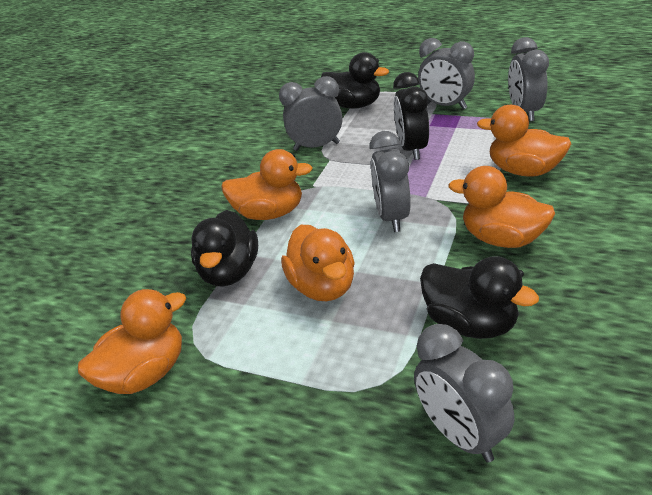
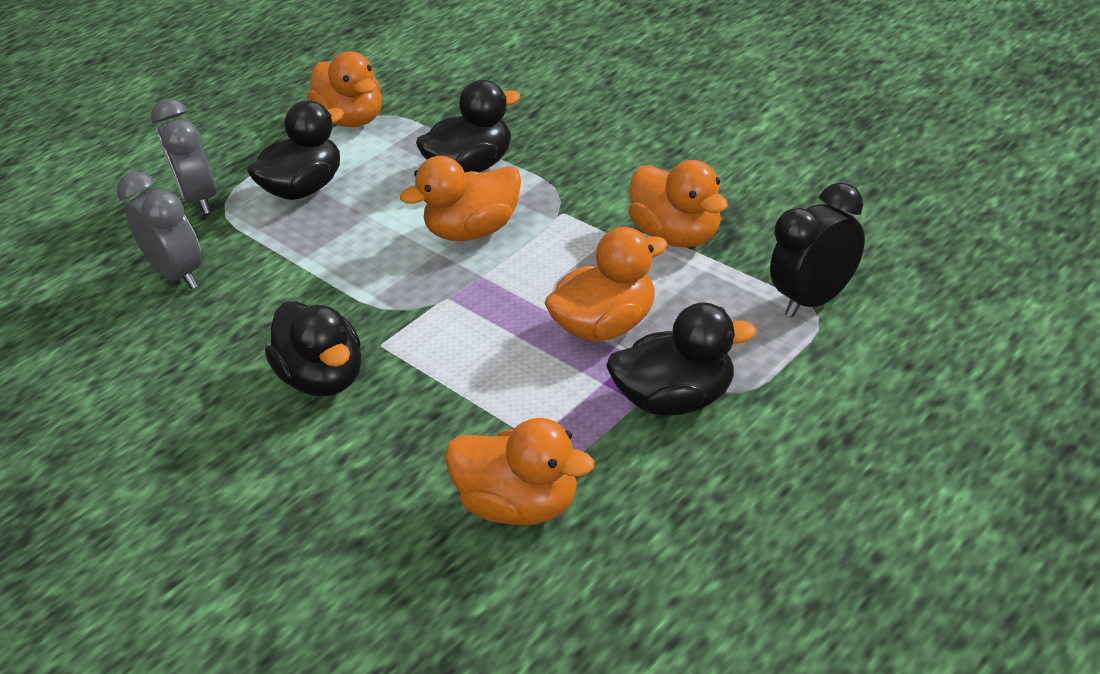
black duck: 3 -> 4
grey clock: 5 -> 2

